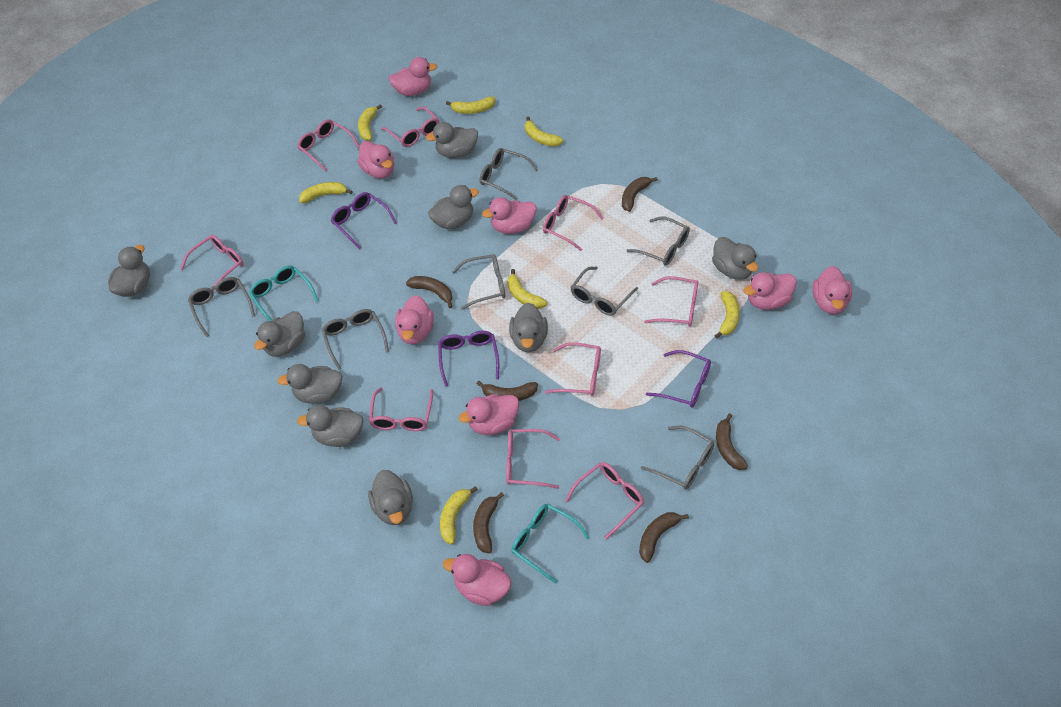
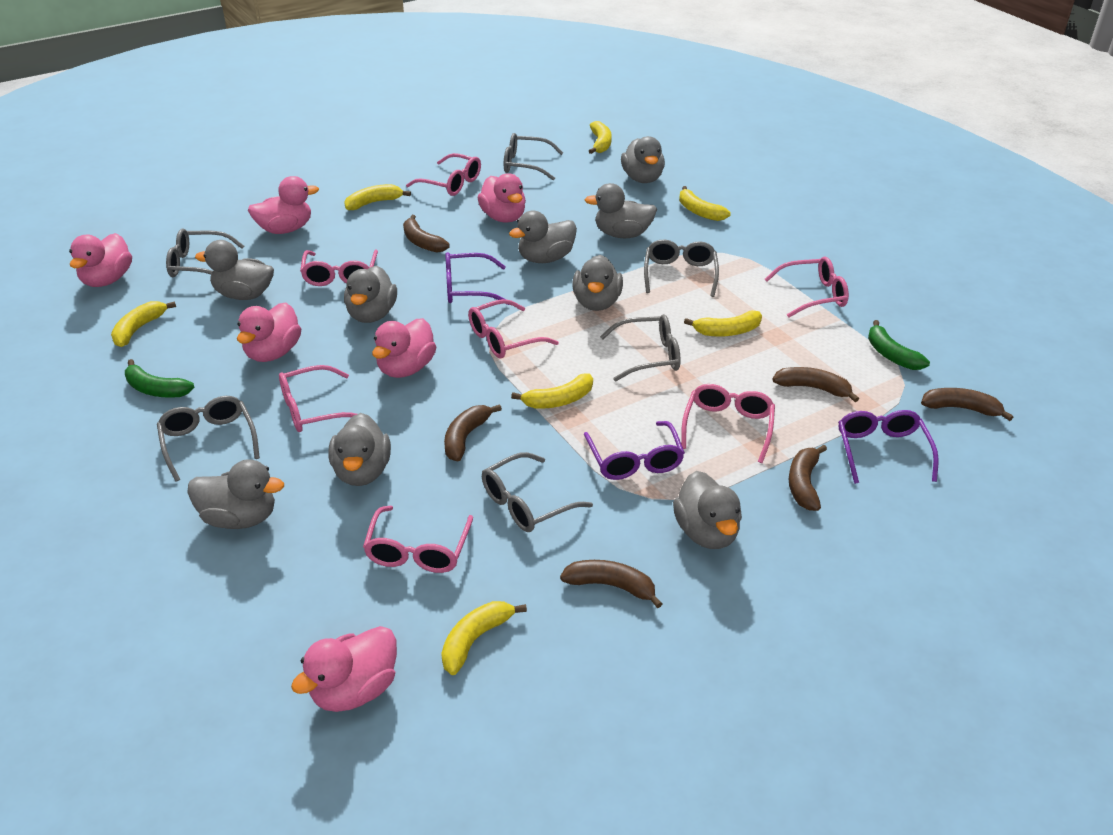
green banana: 0 -> 2
grey glasses: 7 -> 6
pink duck: 8 -> 6
pink glasses: 9 -> 7
turquoise glasses: 2 -> 0

